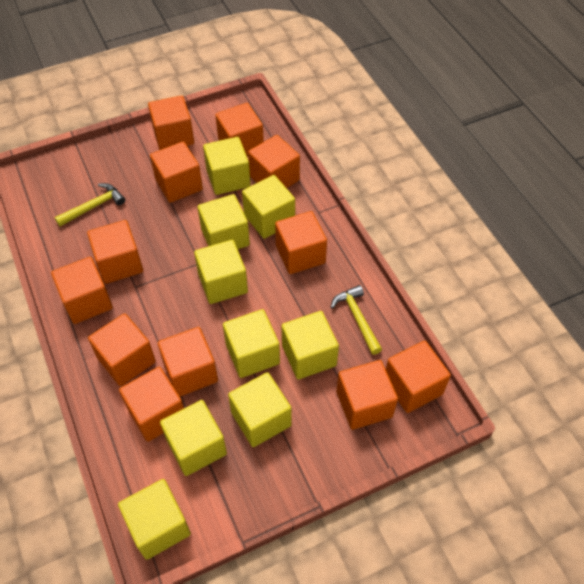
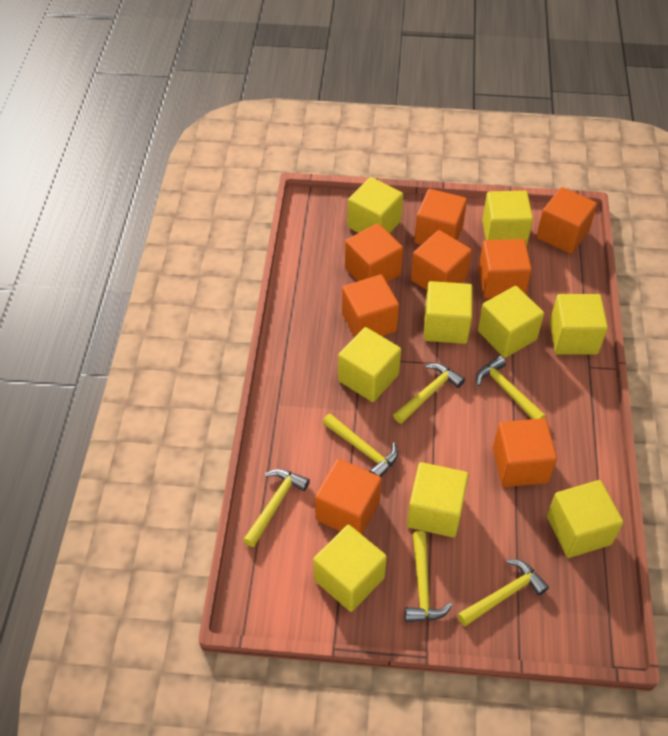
orange cube: 12 -> 8
yellow hammer: 2 -> 6

